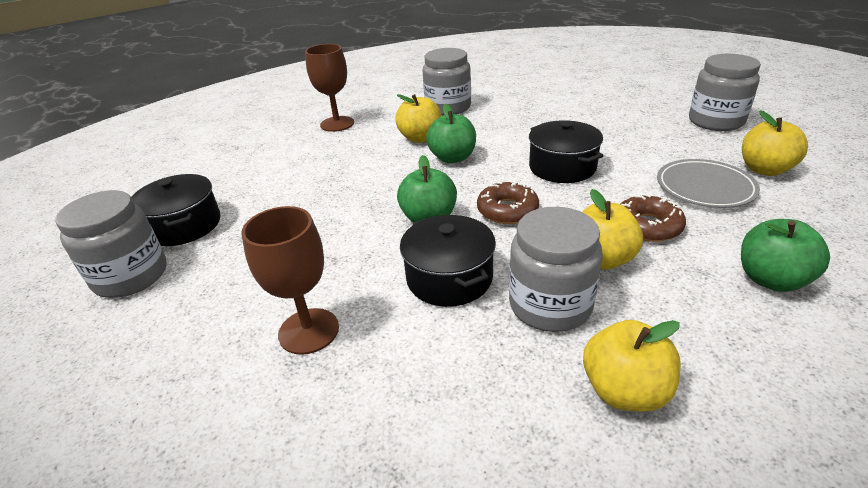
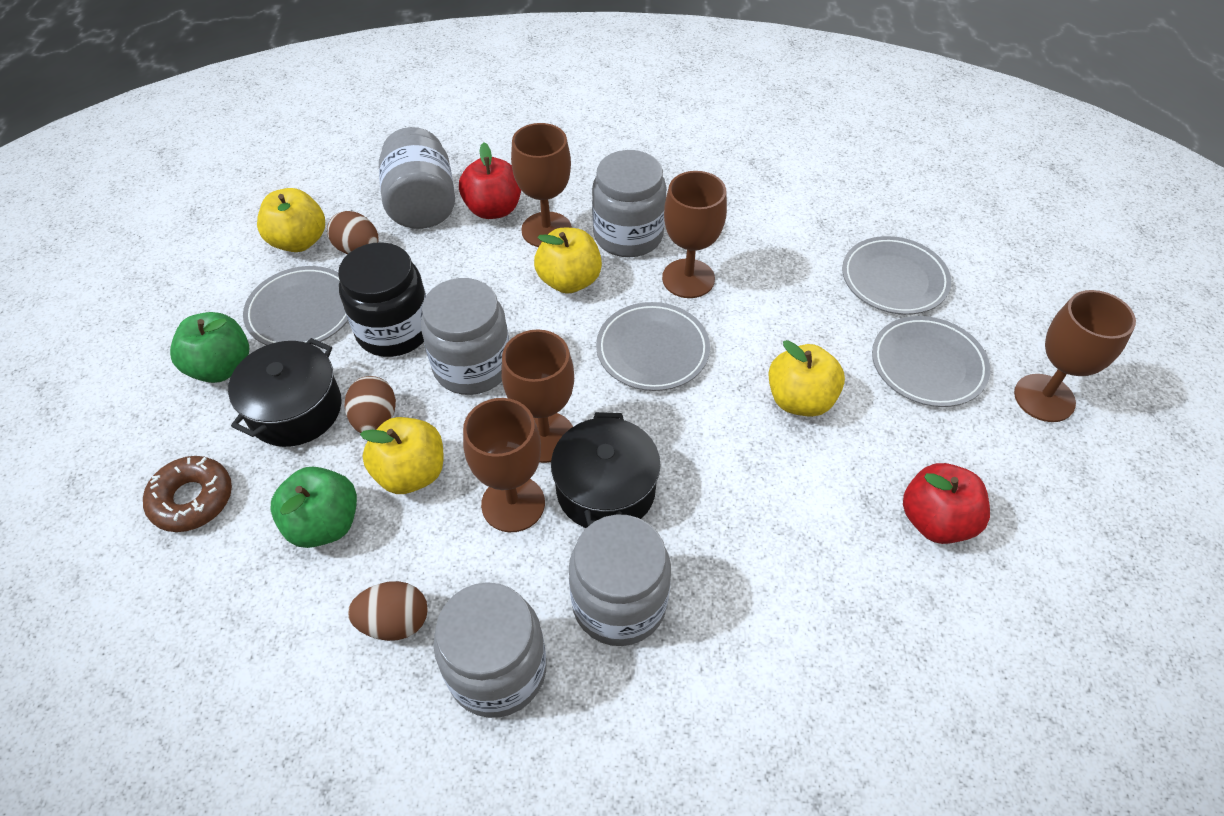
black jar: 0 -> 1
black pot: 3 -> 2
brown donut: 2 -> 1
brown egg: 0 -> 3
brown goblet: 2 -> 5
green apple: 3 -> 2
grey jar: 4 -> 5
grey plate: 1 -> 4
red apple: 0 -> 2

